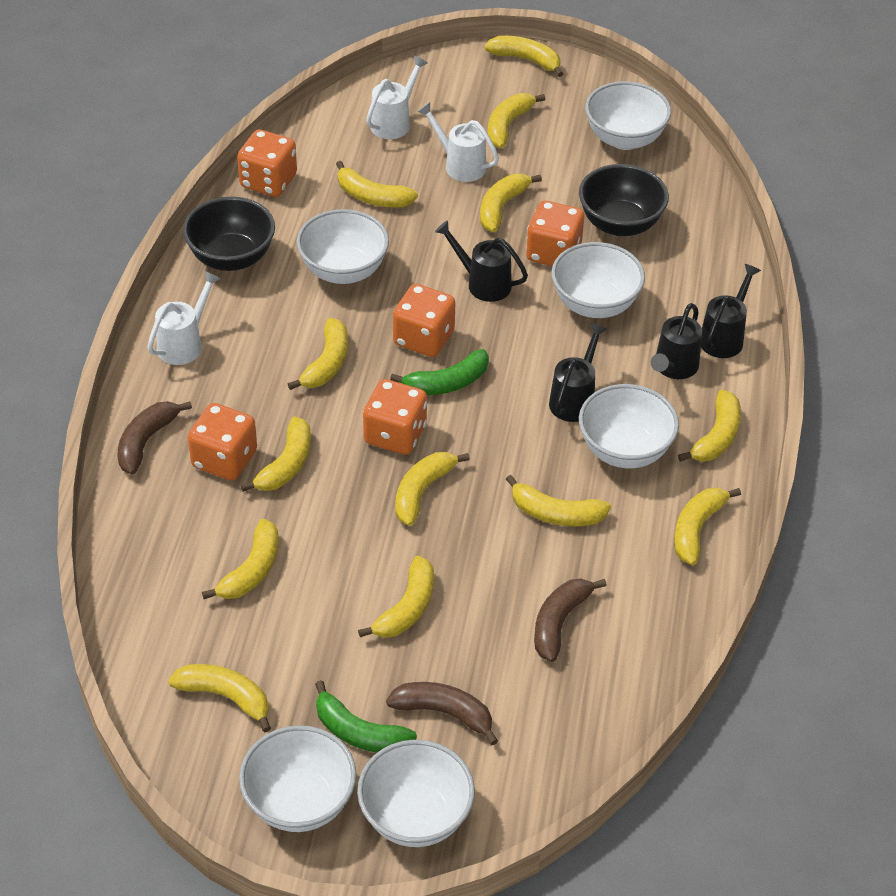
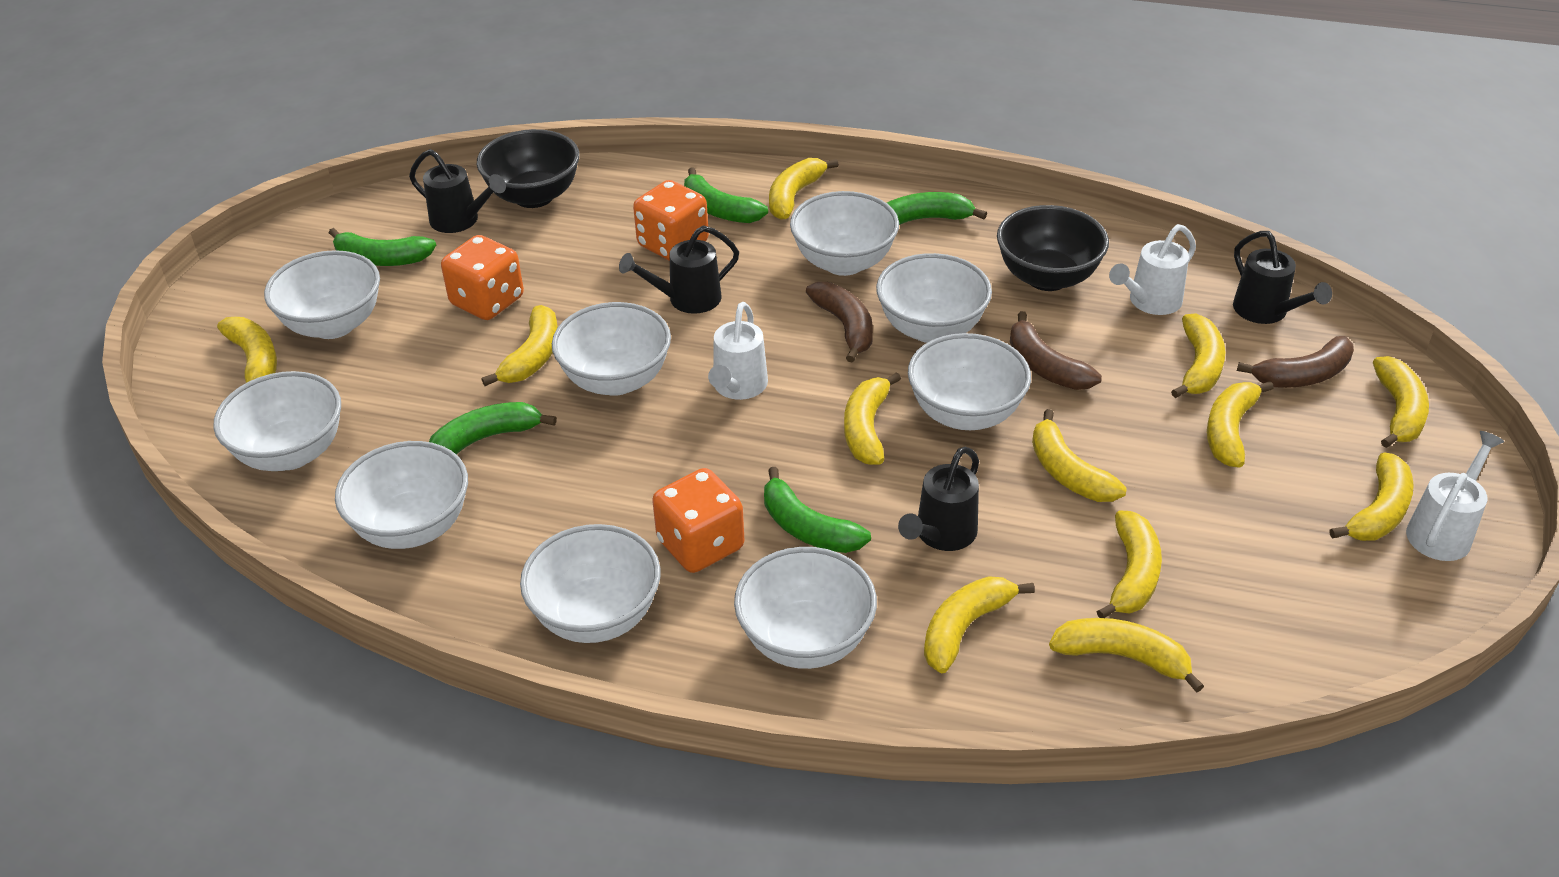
green banana: 2 -> 5
orange dice: 5 -> 3
white bowl: 6 -> 9
yellow banana: 13 -> 12

